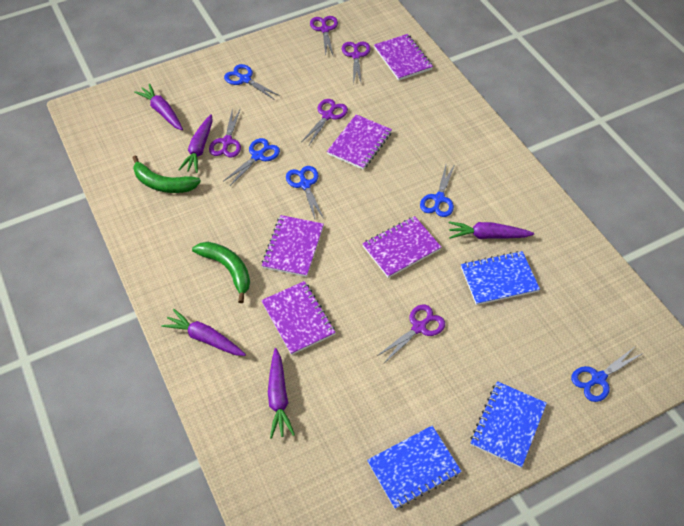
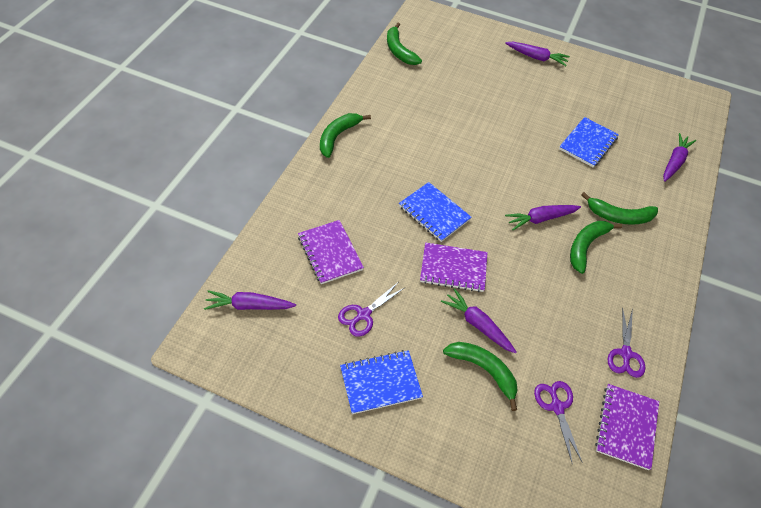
blue scissors: 5 -> 0
green banana: 2 -> 5
purple notebook: 5 -> 3
purple scissors: 5 -> 3

